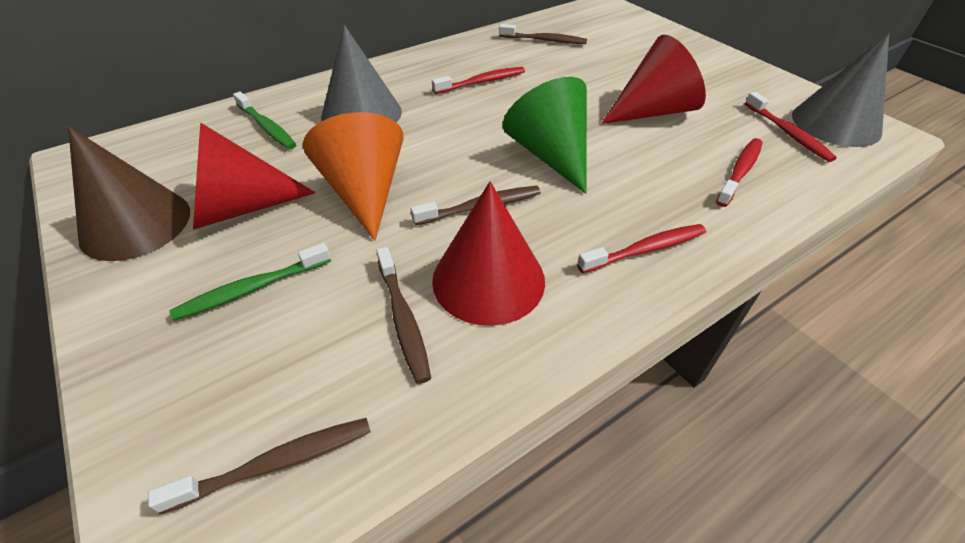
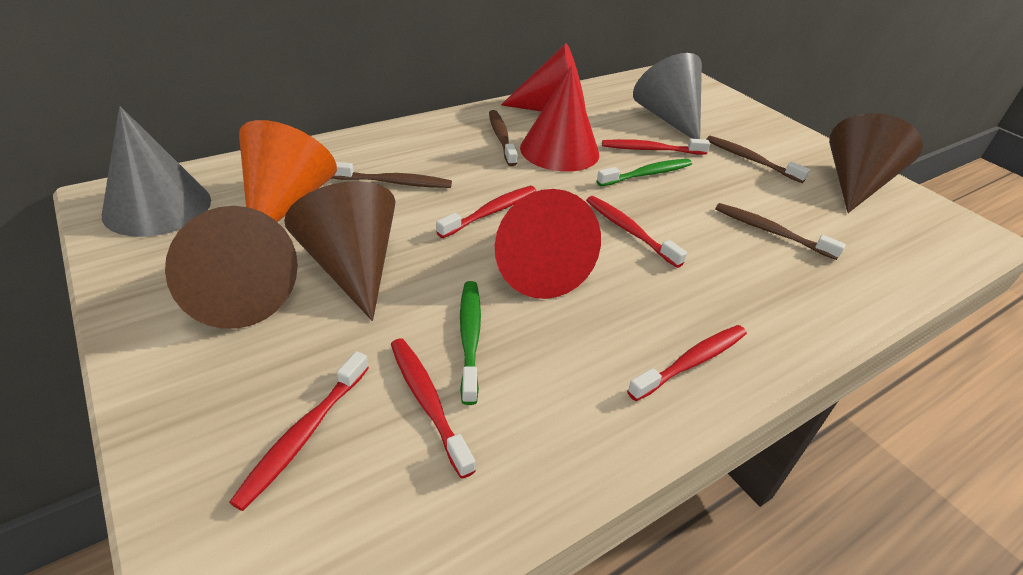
brown cone: 1 -> 3
green cone: 1 -> 0
red toothbrush: 4 -> 6

